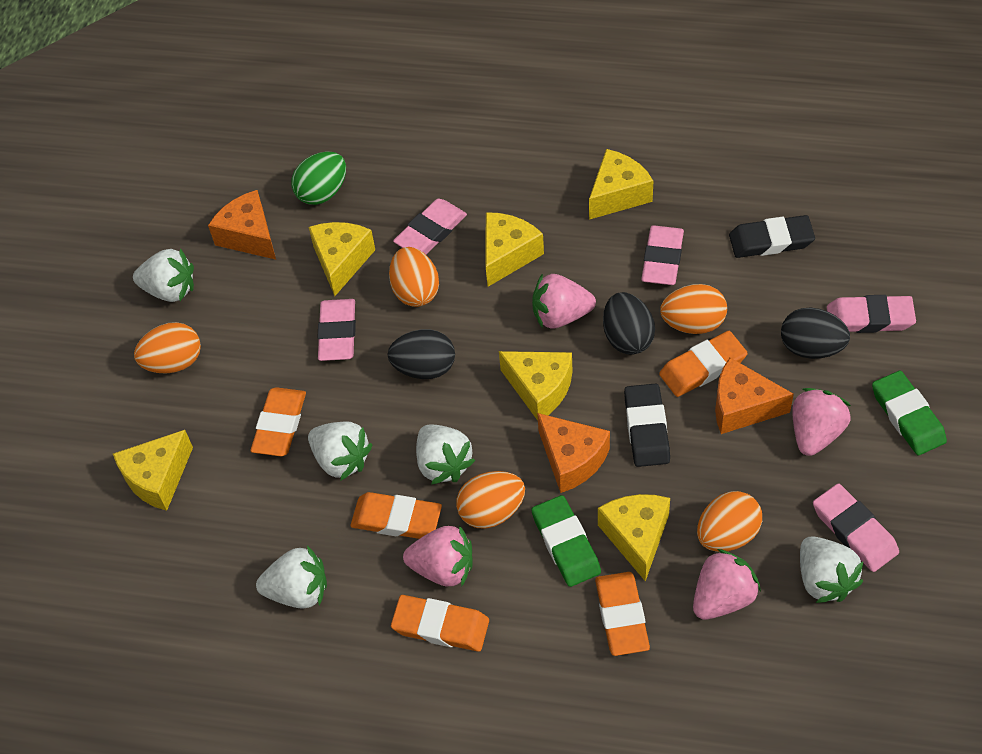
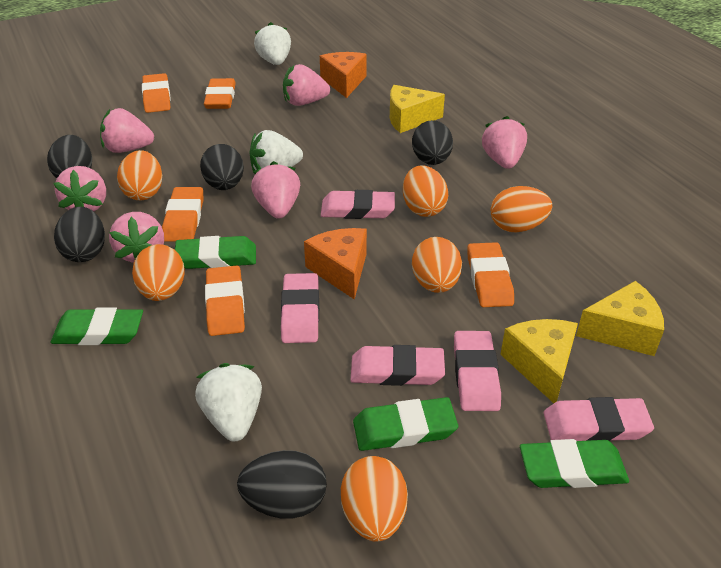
black egg: 3 -> 5
black eraser: 2 -> 0
green egg: 1 -> 0
green eraser: 2 -> 4
orange cheese: 3 -> 2
orange egg: 5 -> 6
pink strawberry: 4 -> 6
white strawberry: 5 -> 3
yellow cheese: 6 -> 3

